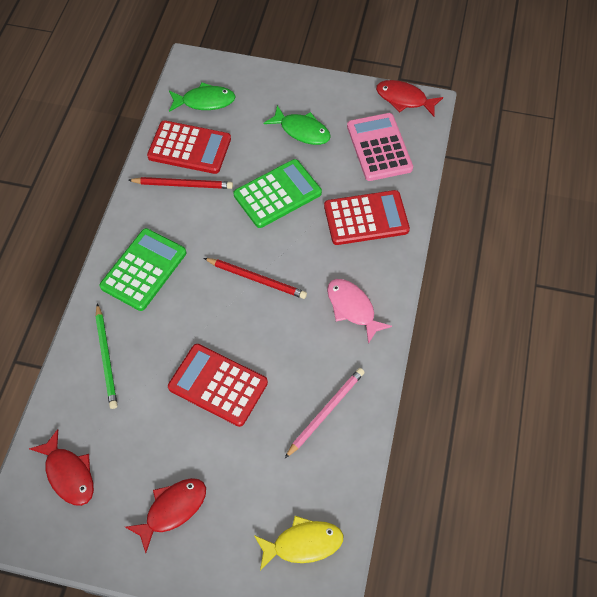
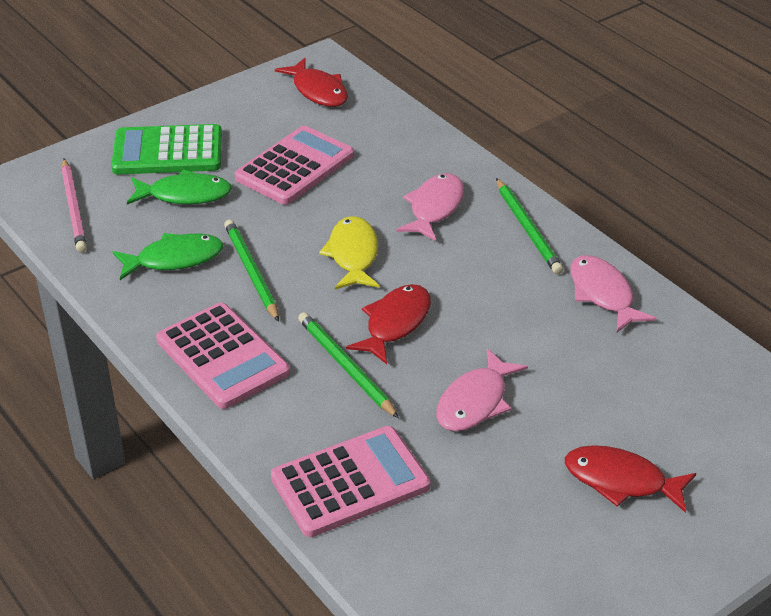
green calculator: 2 -> 1
green pencil: 1 -> 3
pink calculator: 1 -> 3
pink fish: 1 -> 3
red calculator: 3 -> 0
red pencil: 2 -> 0

